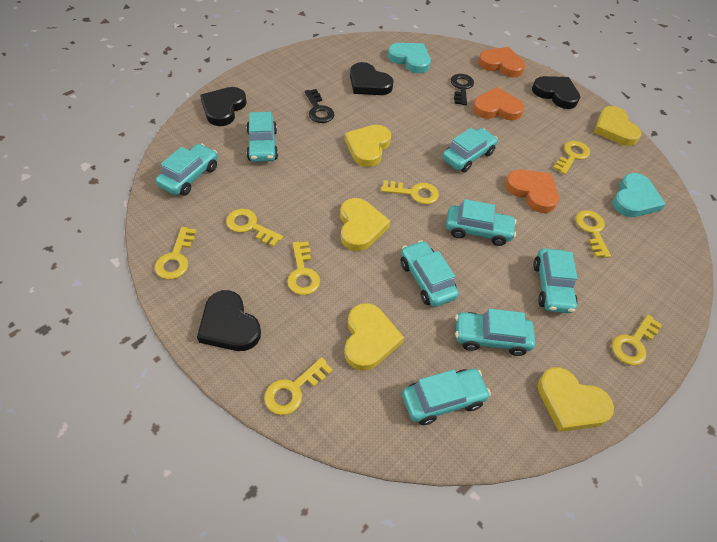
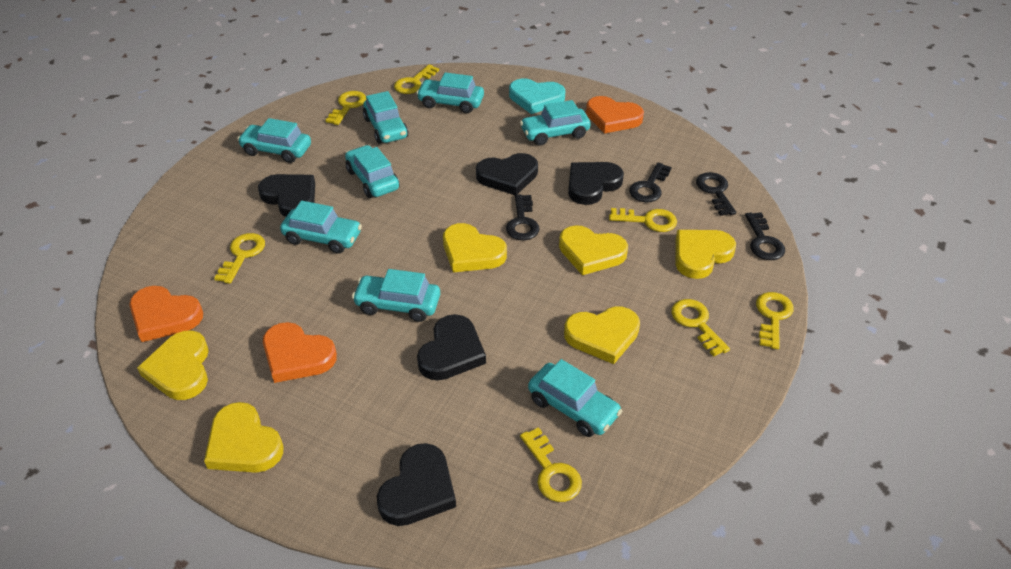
black heart: 4 -> 5
black key: 2 -> 4
turquoise heart: 2 -> 1
yellow heart: 5 -> 6
yellow key: 8 -> 7

